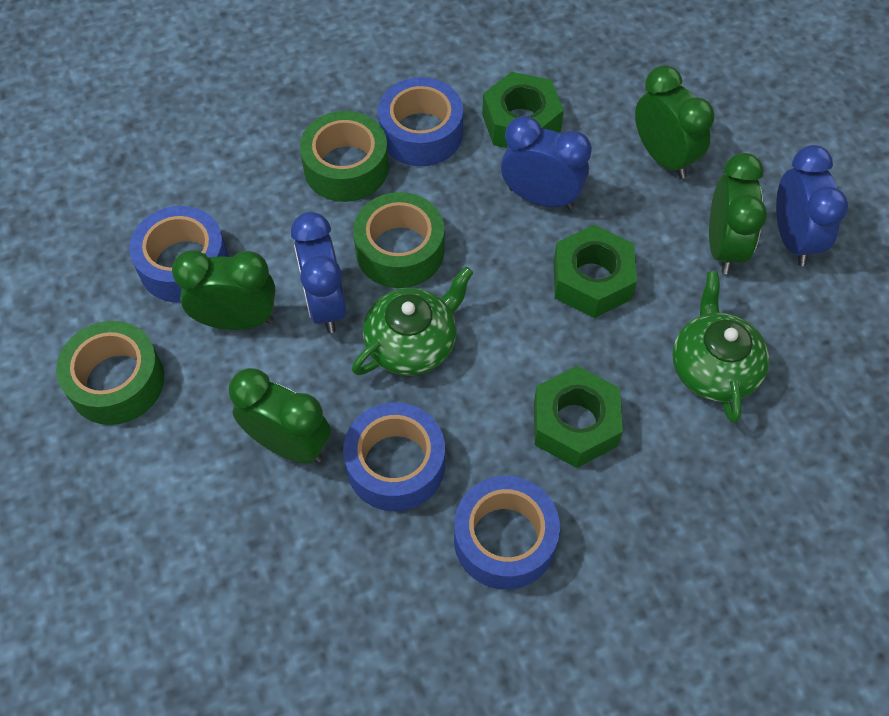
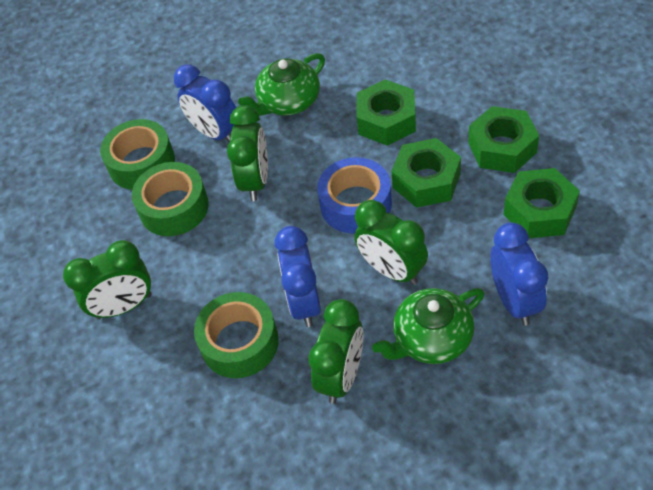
blue tape: 4 -> 1
green nut: 3 -> 4

